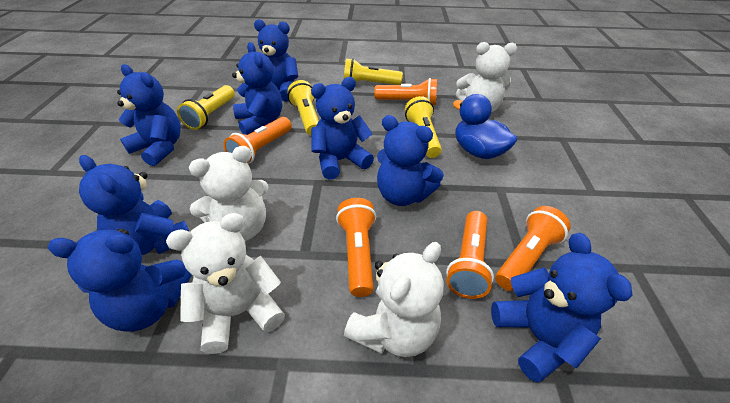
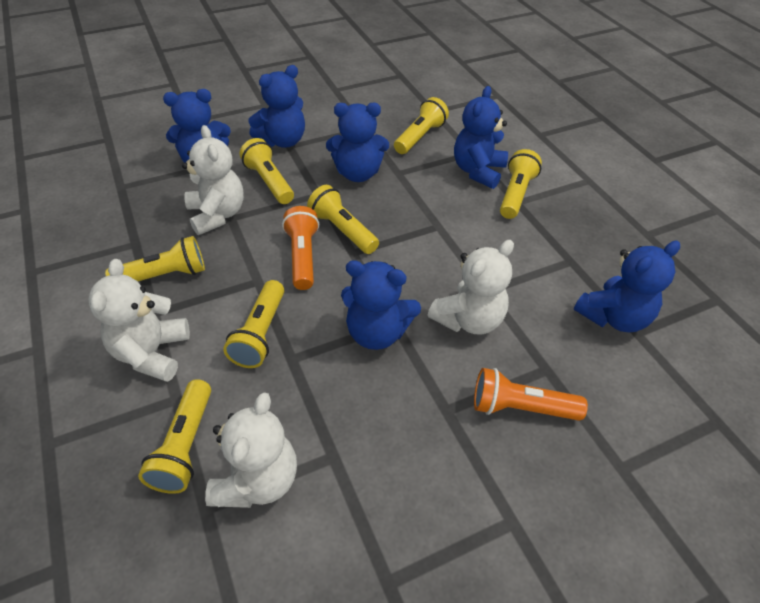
blue duck: 1 -> 0
blue teddy bear: 8 -> 6
orange flashlight: 5 -> 2
yellow flashlight: 4 -> 7

